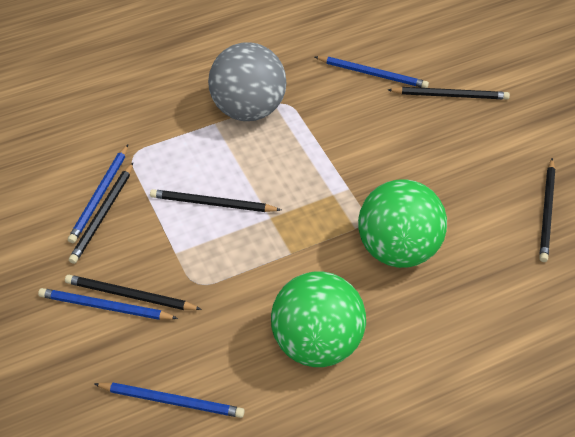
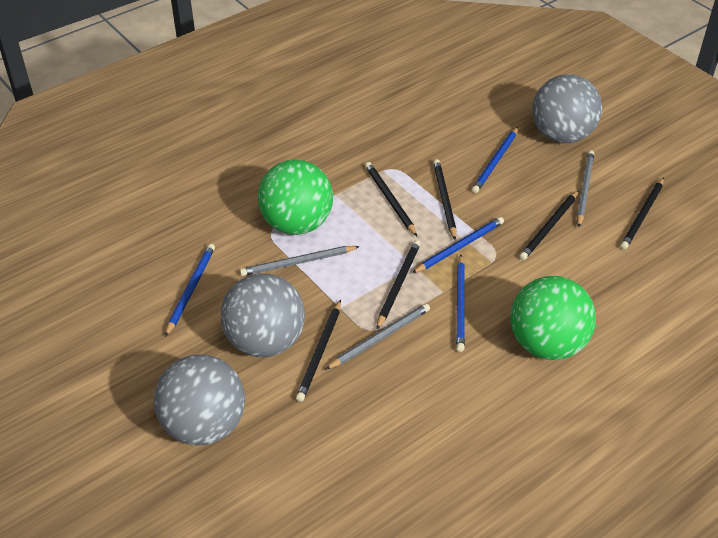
black pencil: 5 -> 6
grey ball: 1 -> 3
grey pencil: 0 -> 3

